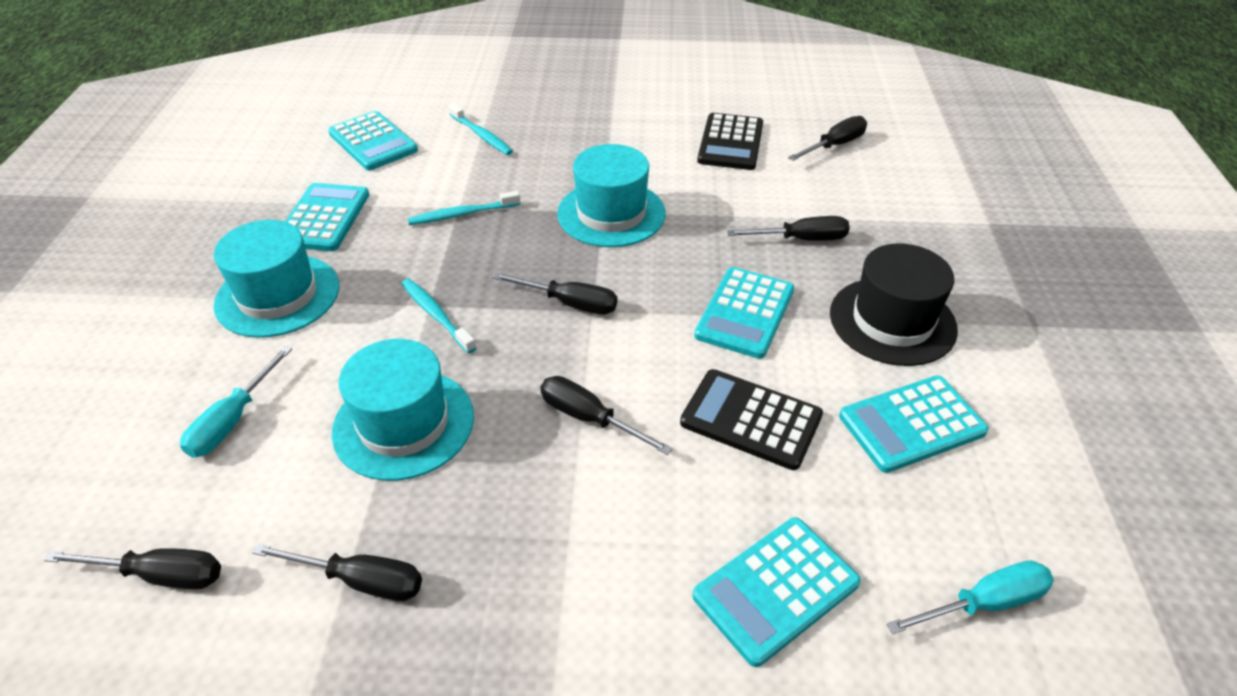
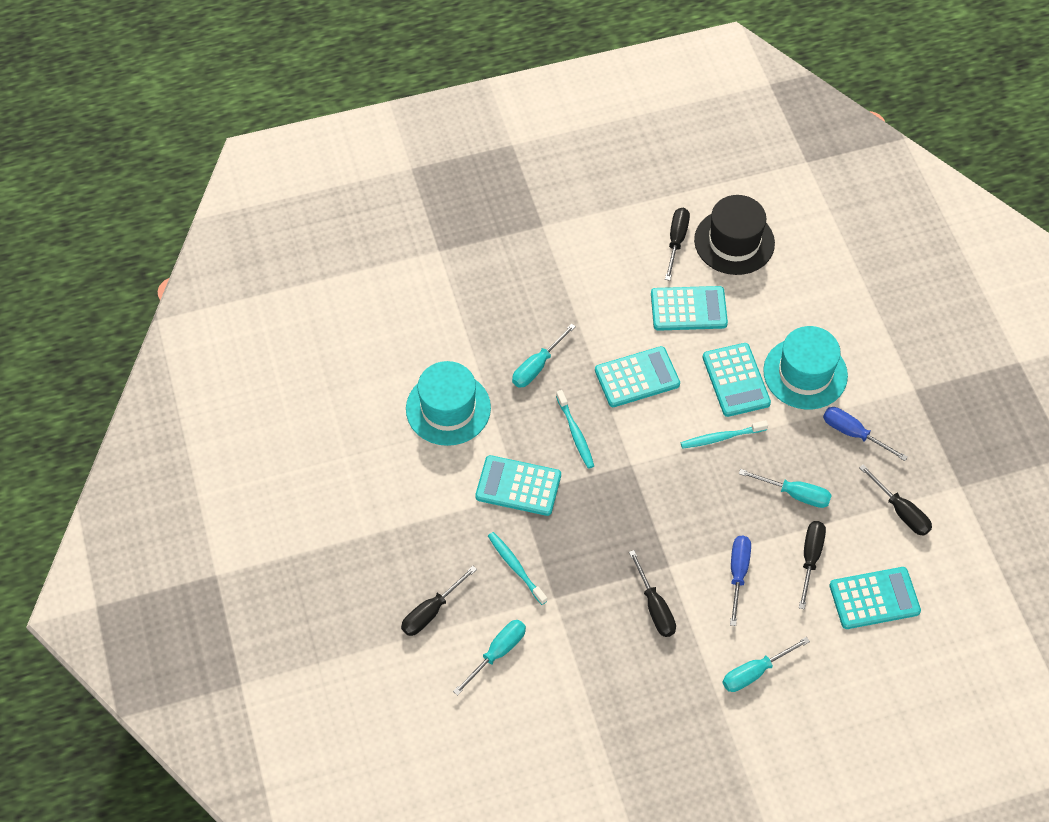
black calculator: 2 -> 0
black screwdriver: 6 -> 5
blue screwdriver: 0 -> 2
turquoise hat: 3 -> 2
turquoise screwdriver: 2 -> 4

